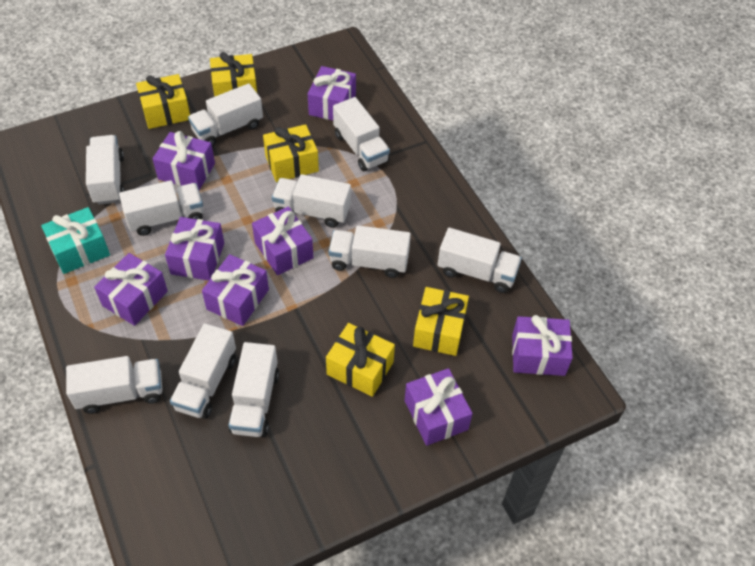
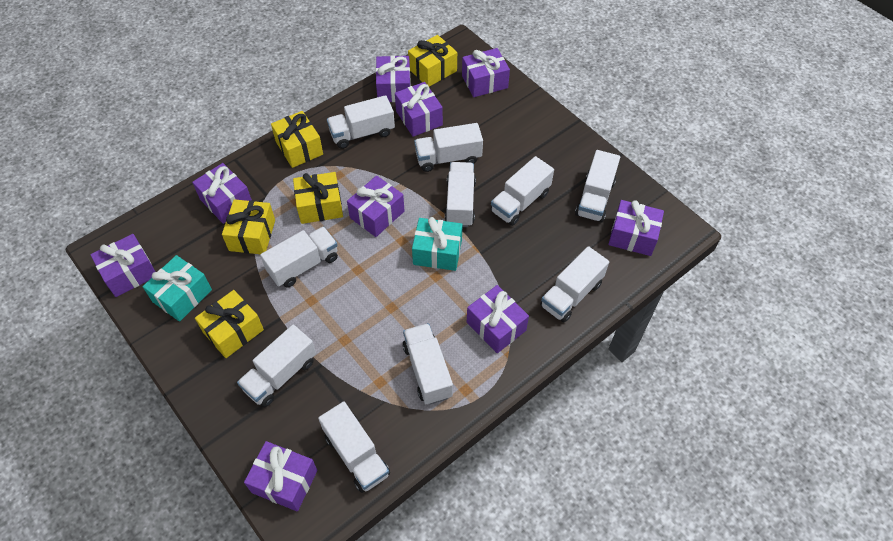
purple gift: 8 -> 9
turquoise gift: 1 -> 2

